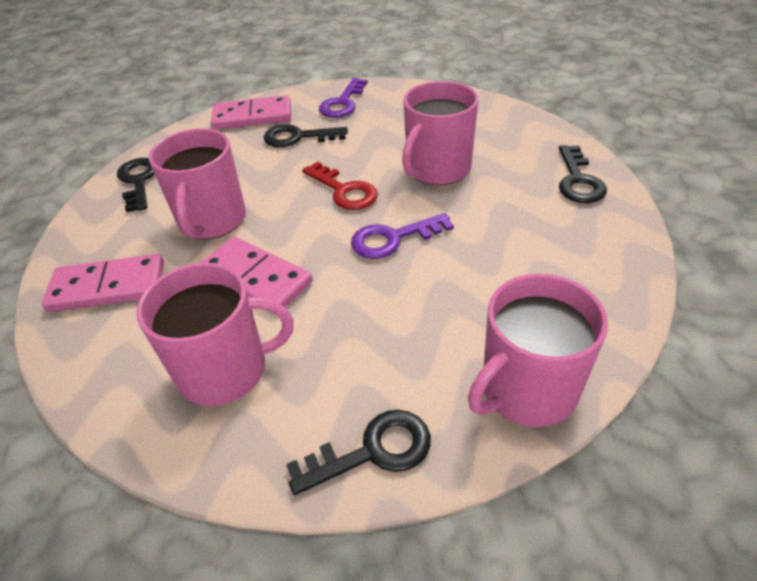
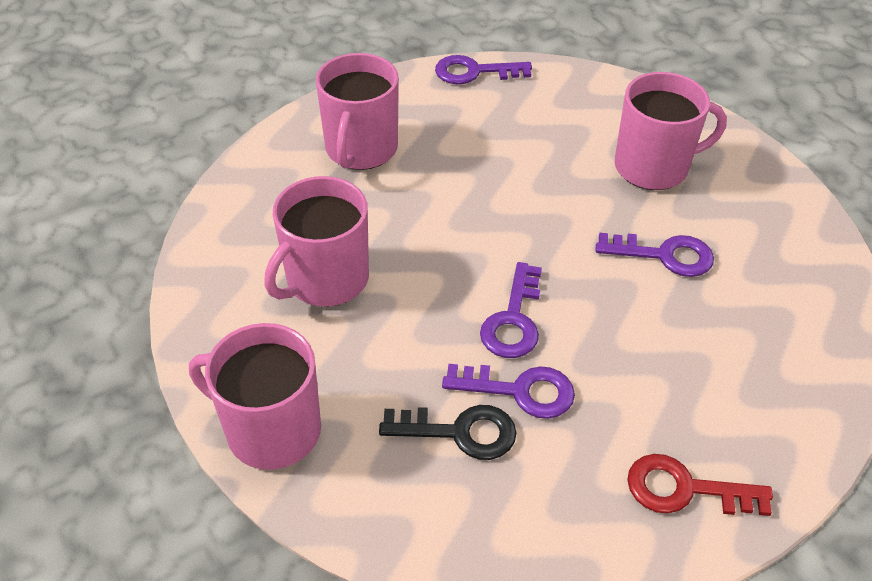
black key: 4 -> 1
pink domino: 3 -> 0
purple key: 2 -> 4

